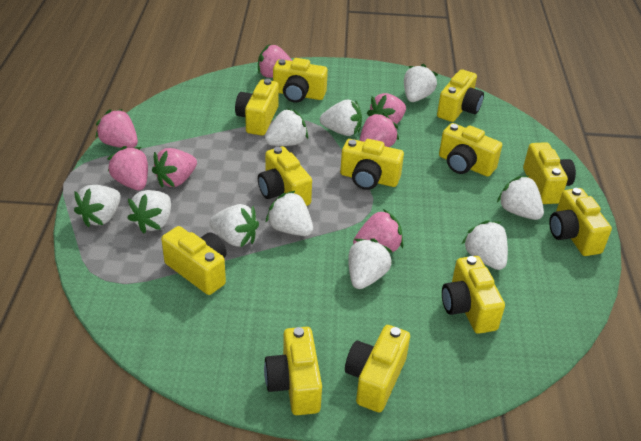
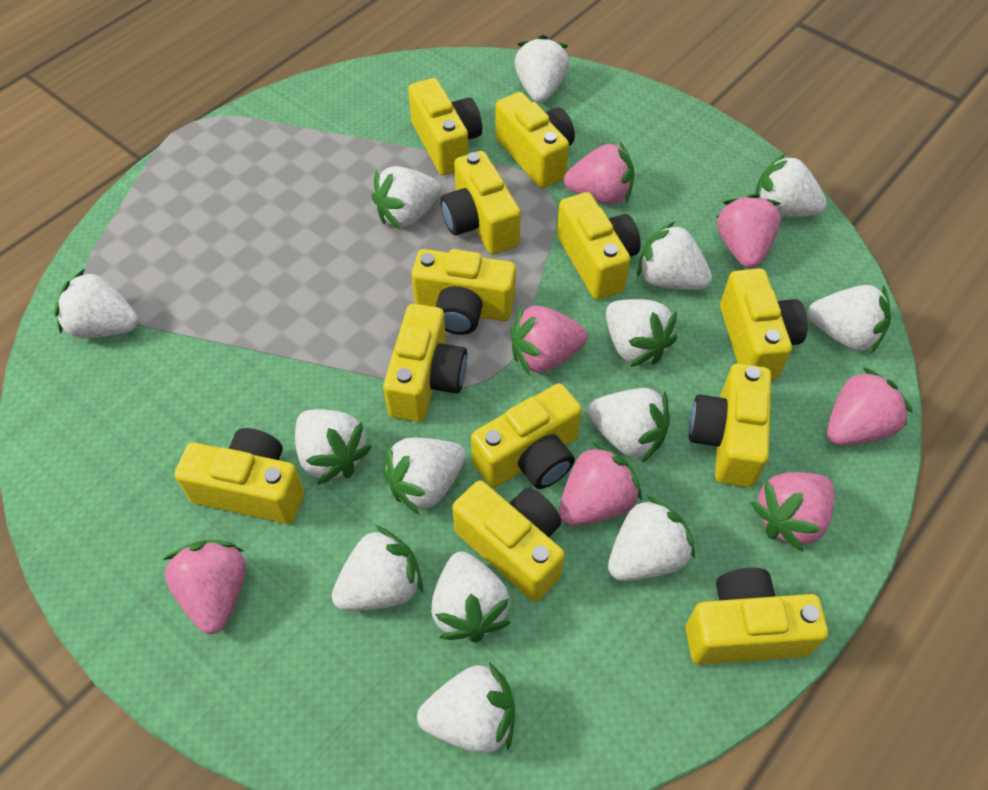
white strawberry: 10 -> 14

